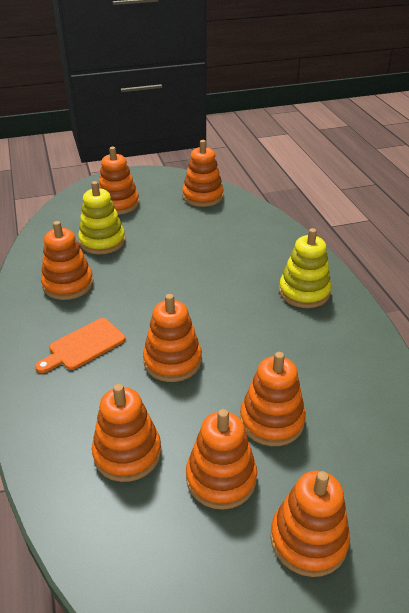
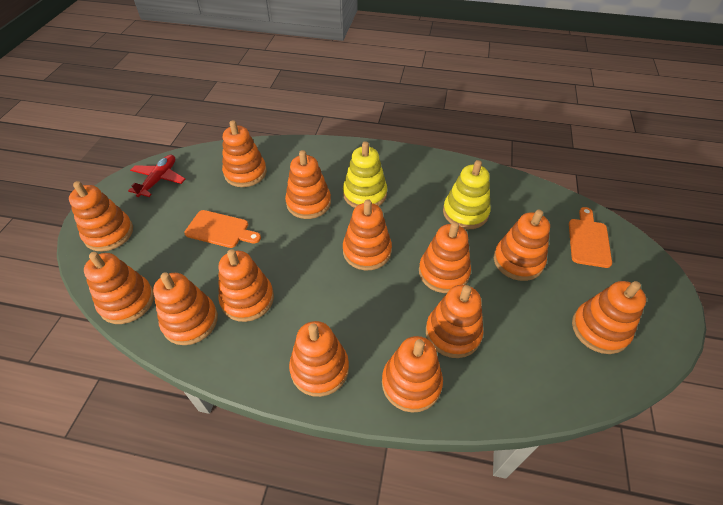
orange cutting board: 1 -> 2
orange stacking toy: 8 -> 13
red plane: 0 -> 1

